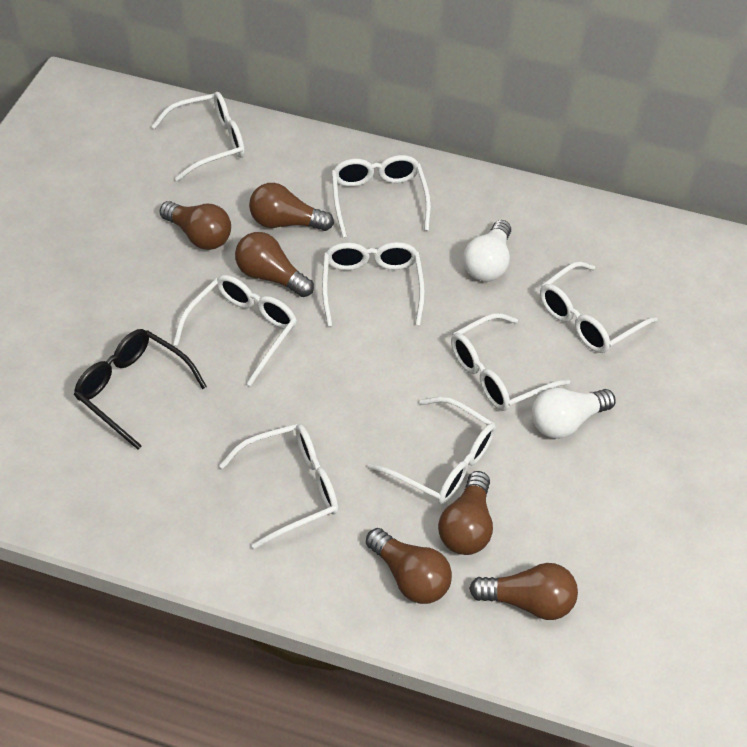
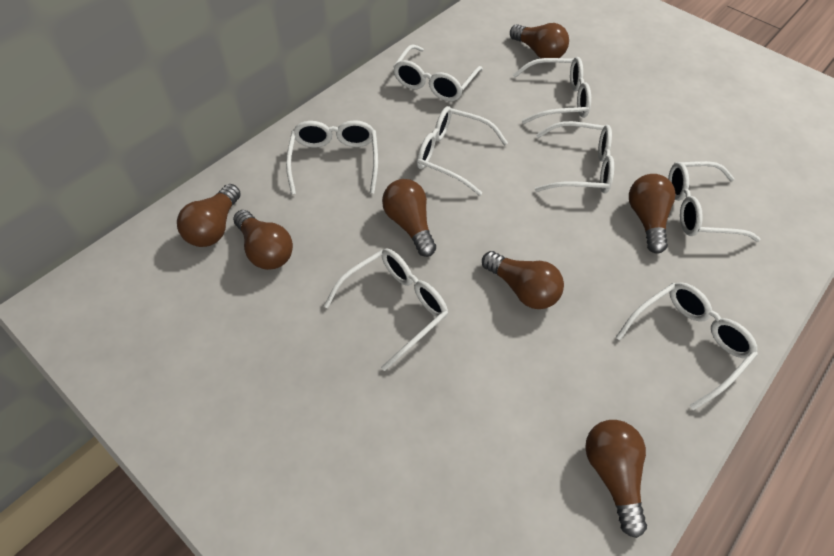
black glasses: 1 -> 0
brown light bulb: 6 -> 7
white light bulb: 2 -> 0

